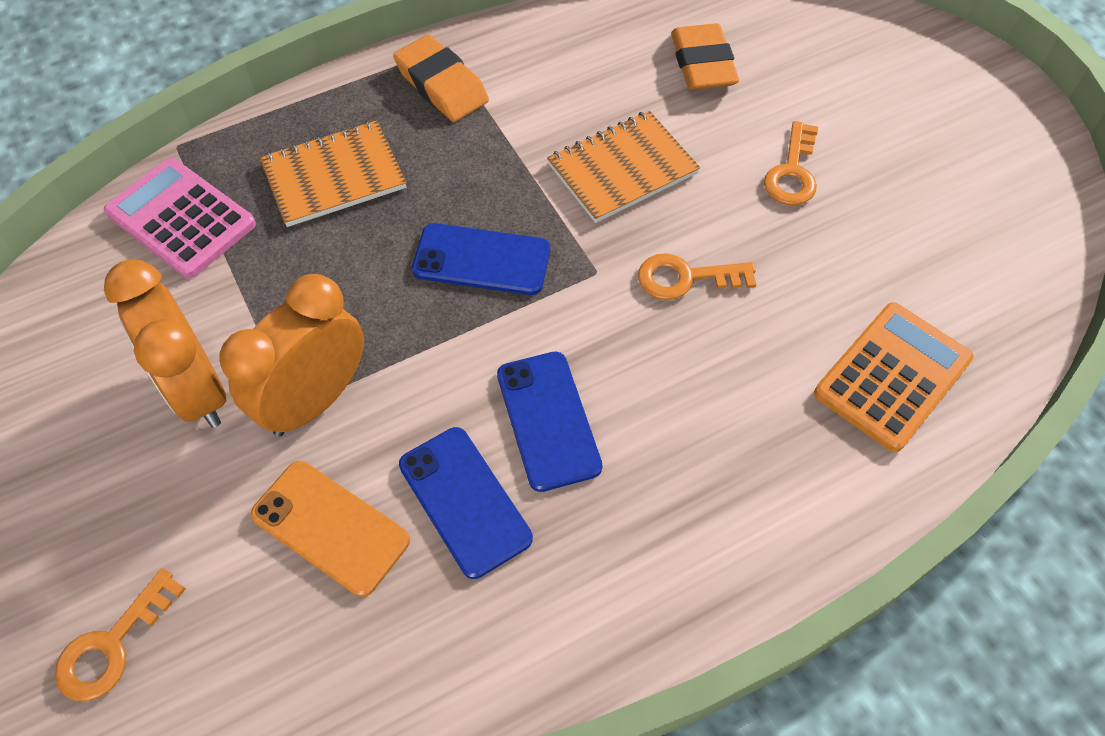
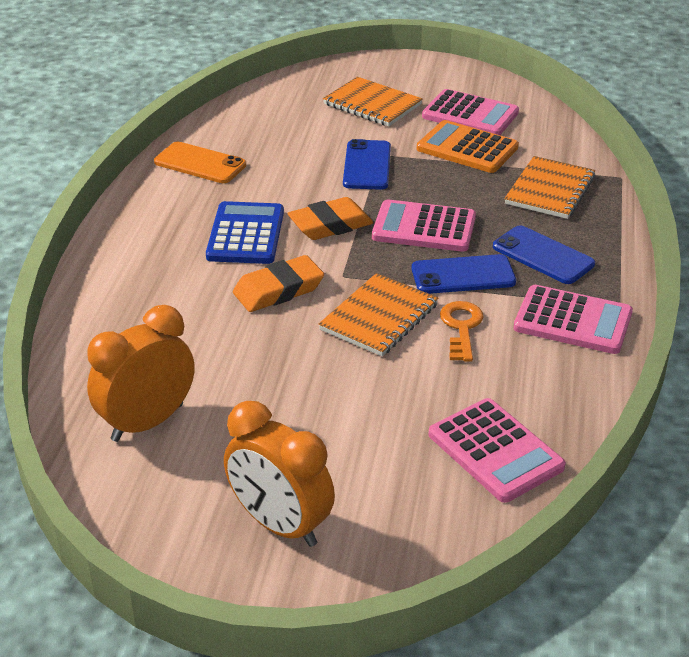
blue calculator: 0 -> 1
orange key: 3 -> 1
orange notebook: 2 -> 3
pink calculator: 1 -> 4

